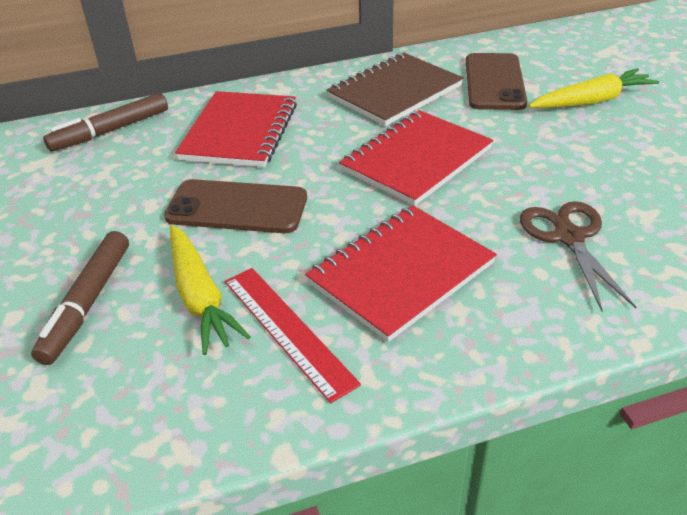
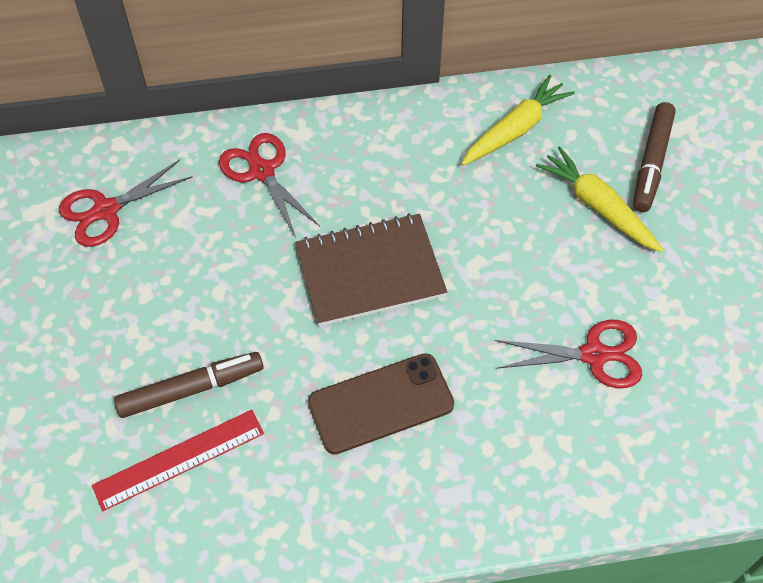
brown phone: 2 -> 1
brown scissors: 1 -> 0
red notebook: 3 -> 0
red scissors: 0 -> 3

